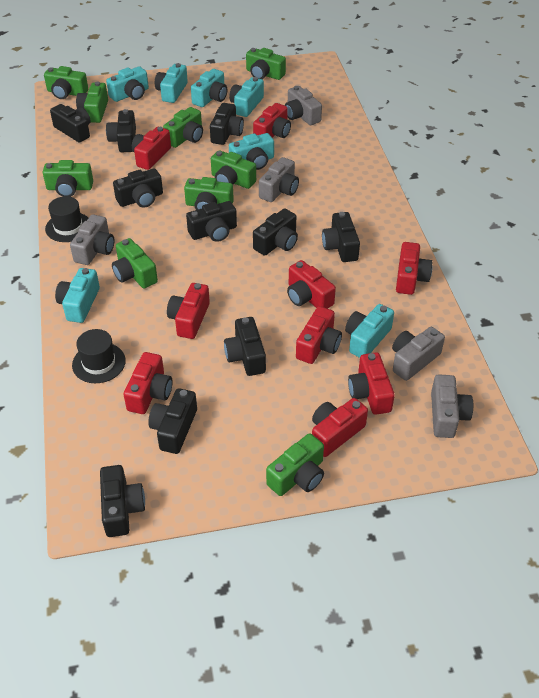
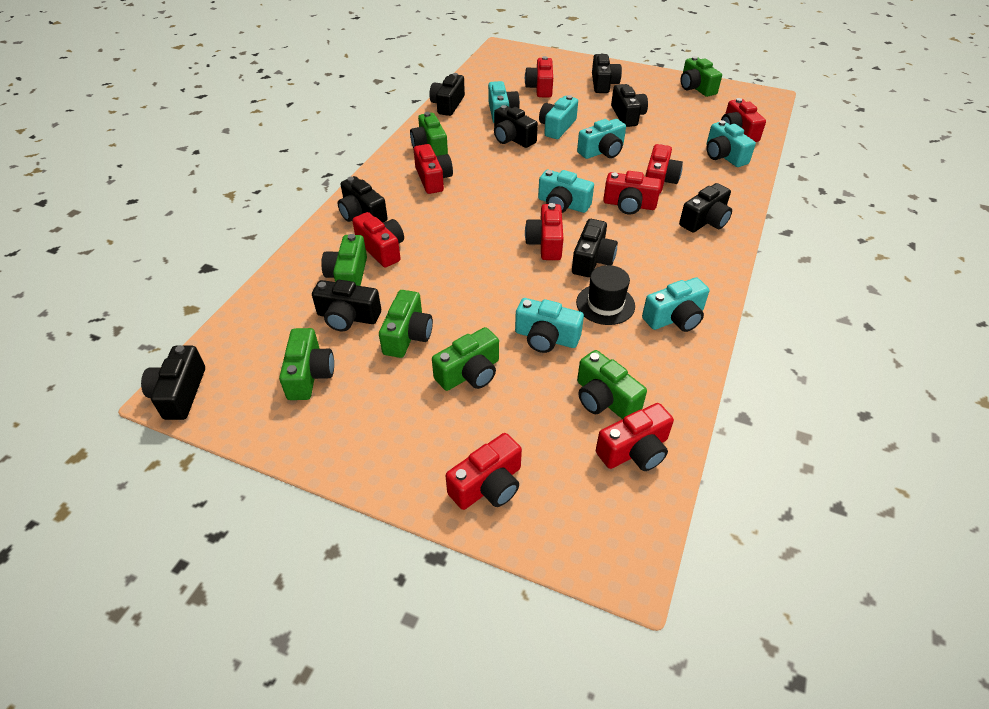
black camera: 10 -> 9
black hat: 2 -> 1
green camera: 9 -> 7
grey camera: 5 -> 0

